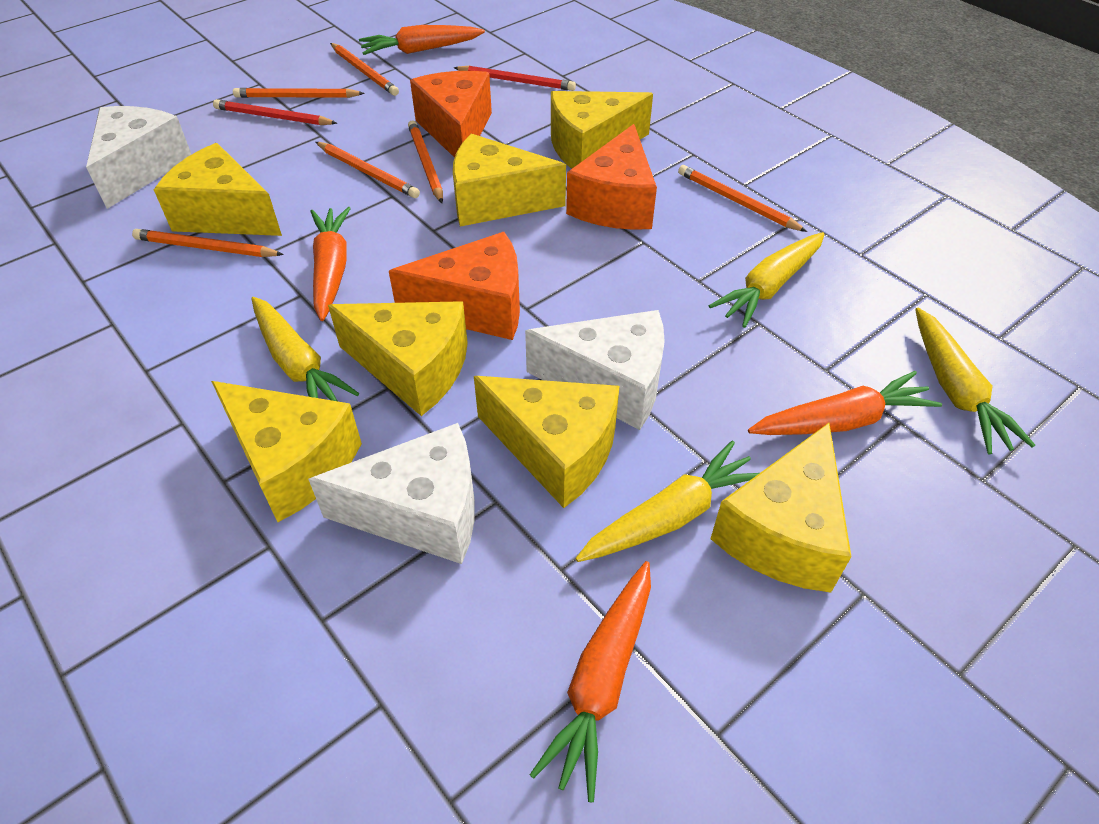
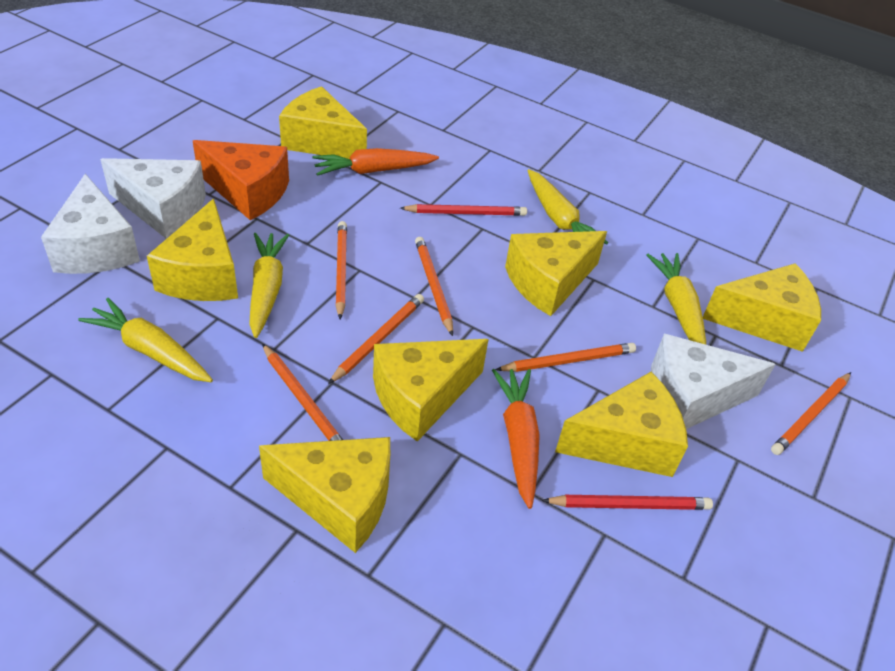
orange carrot: 4 -> 2
orange cheese: 3 -> 1

